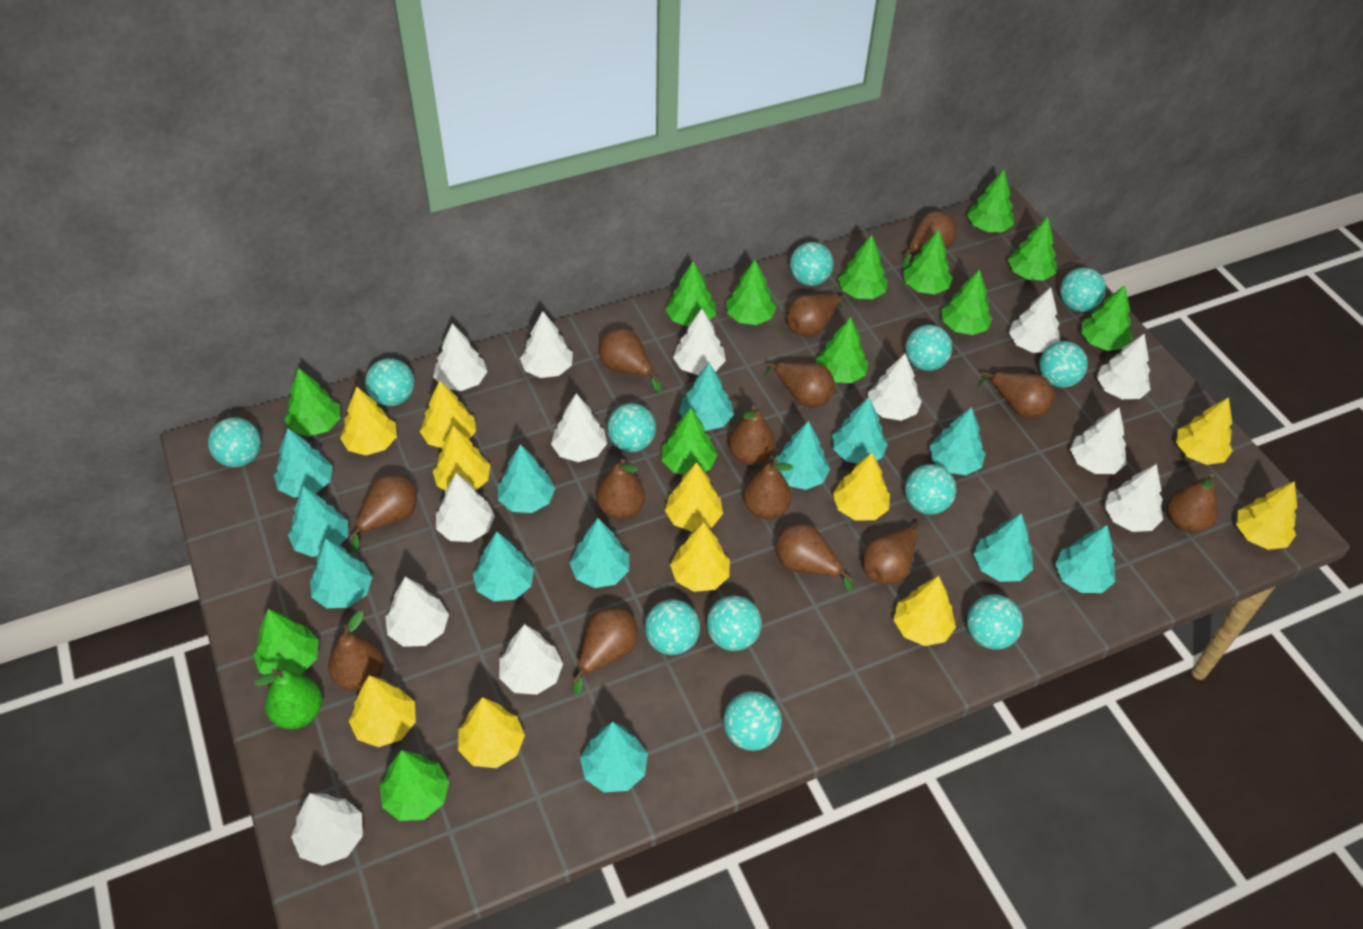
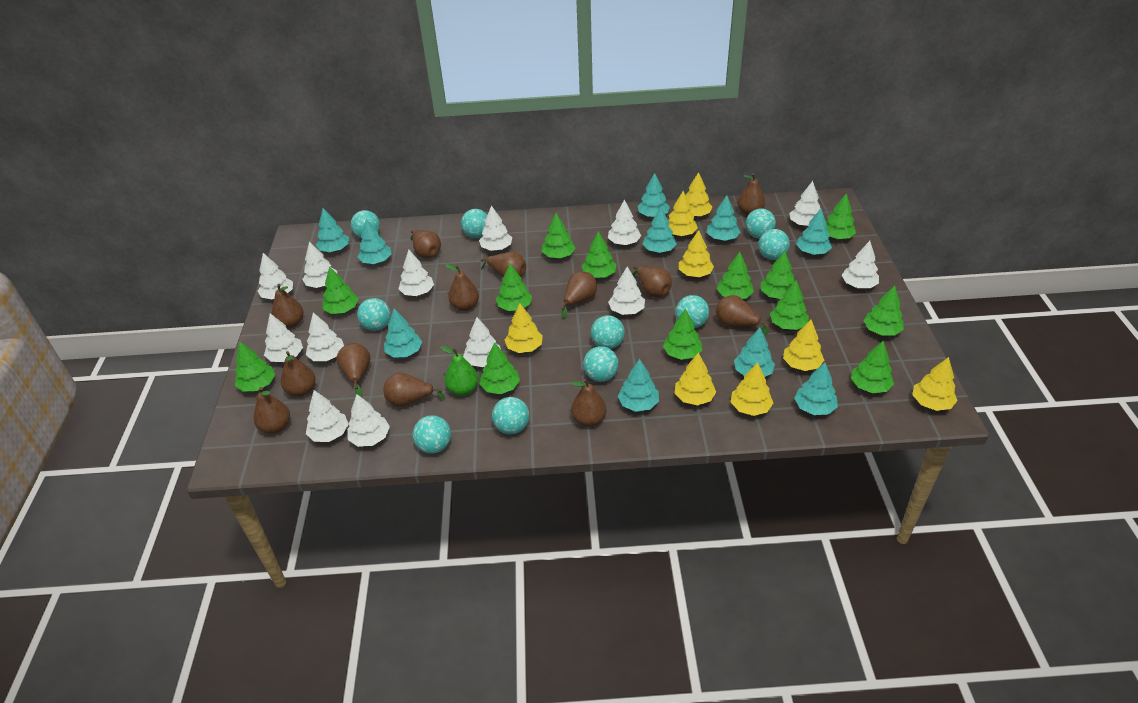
brown pear: 14 -> 13
turquoise ball: 12 -> 10
turquoise tree: 13 -> 10
yellow tree: 11 -> 8

